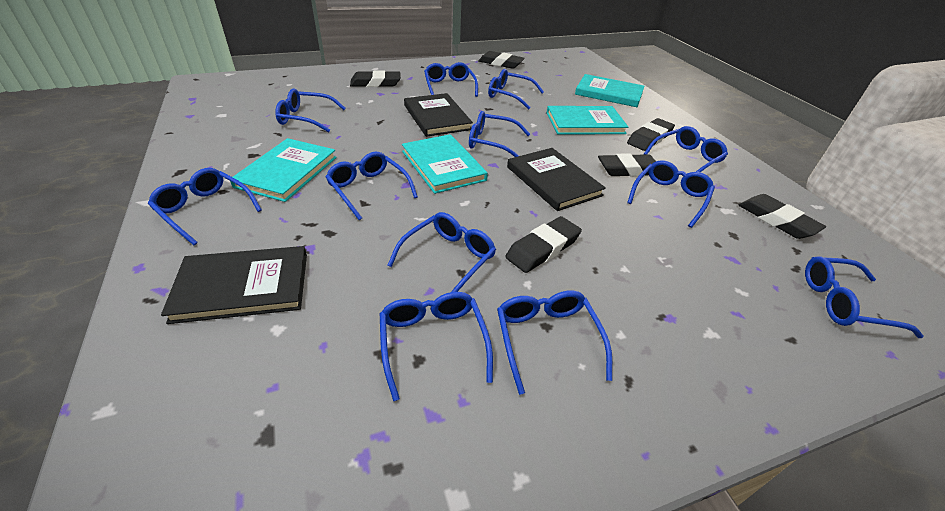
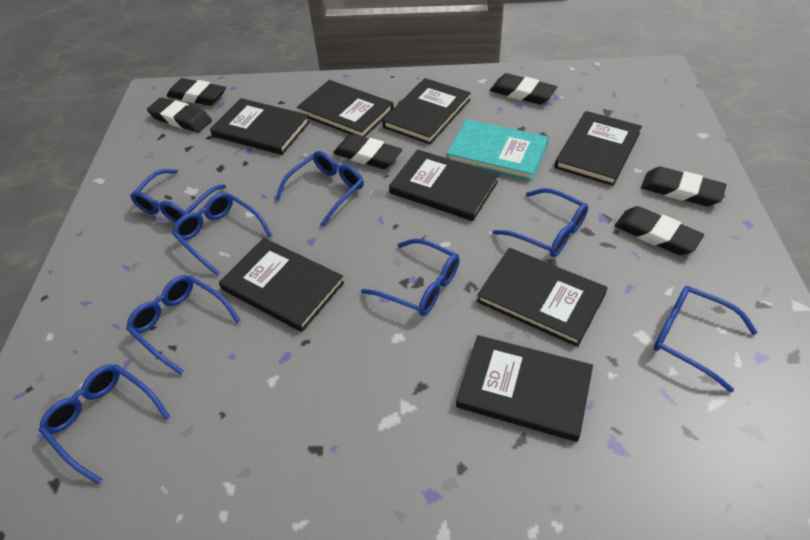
black book: 3 -> 8
blue glasses: 12 -> 8
turquoise book: 4 -> 1

